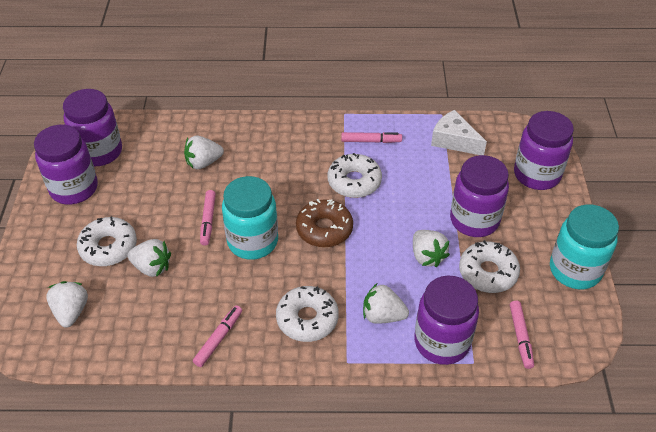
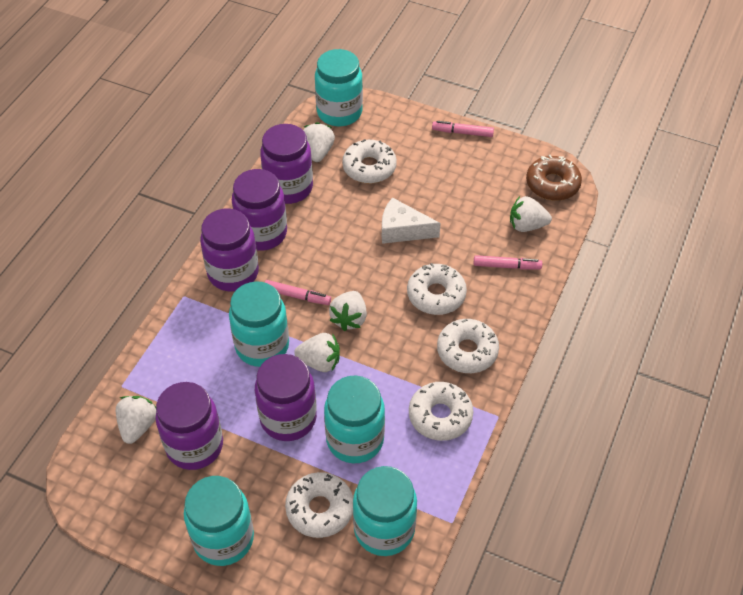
pink marker: 4 -> 3
turquoise jar: 2 -> 5
white donut: 4 -> 5

